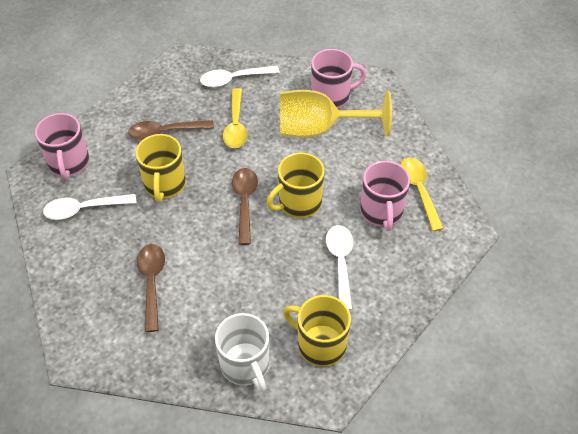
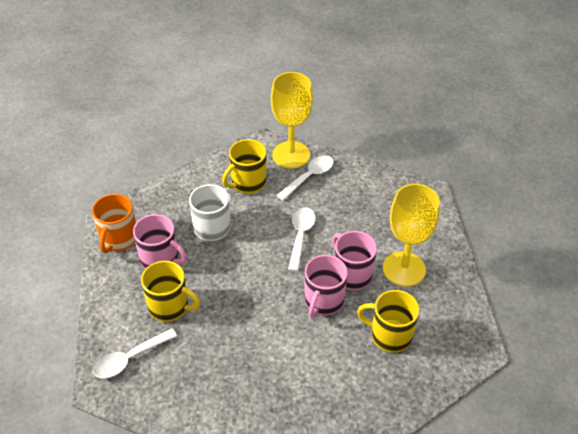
brown spoon: 3 -> 0
orange mug: 0 -> 1
yellow goblet: 1 -> 2
yellow spoon: 2 -> 0

